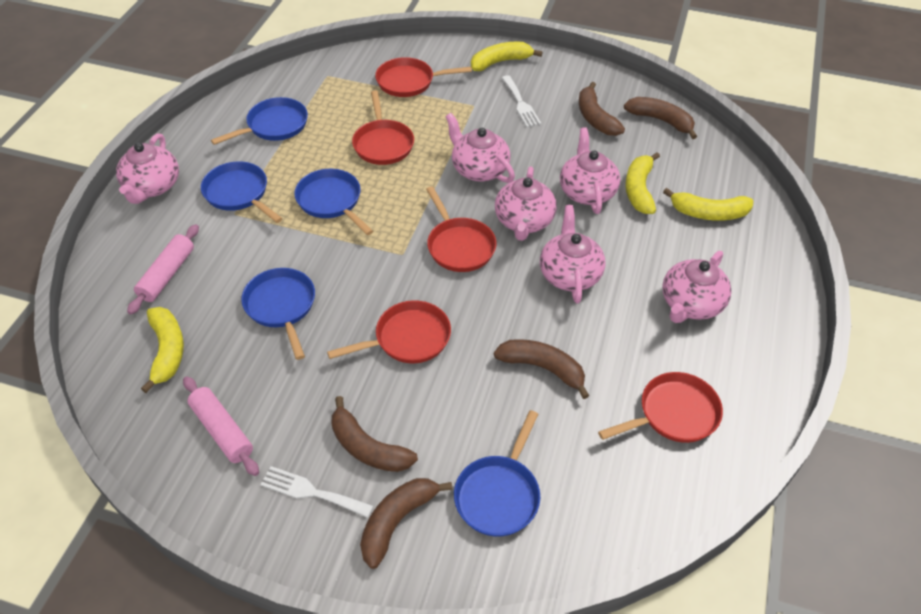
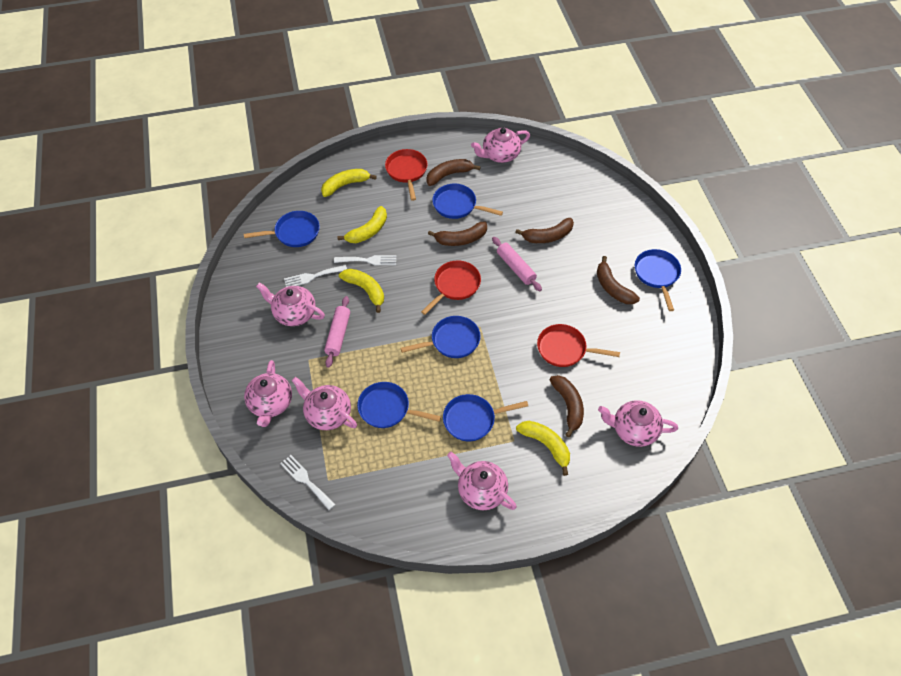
blue pan: 5 -> 6
red pan: 5 -> 3
white fork: 2 -> 3

